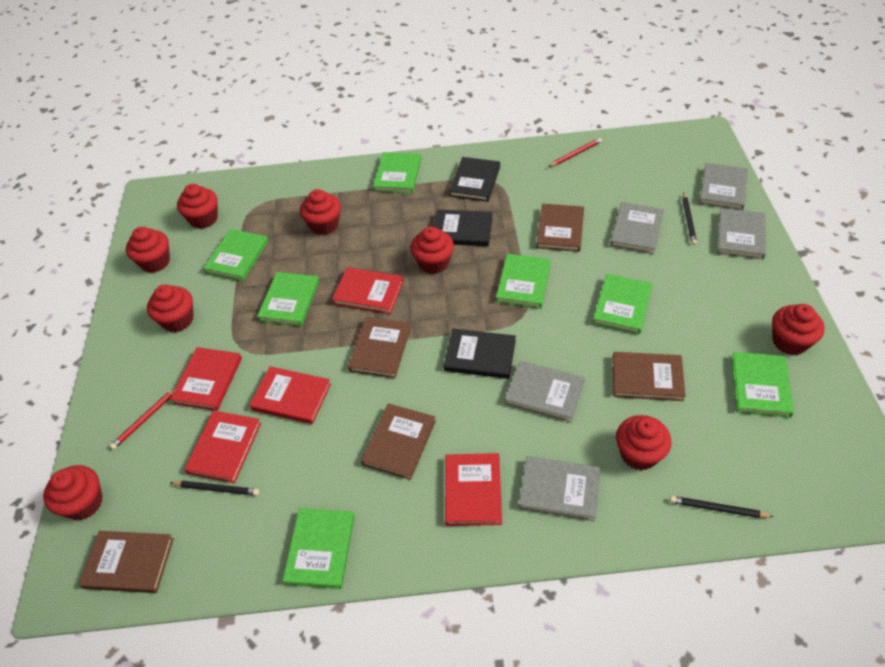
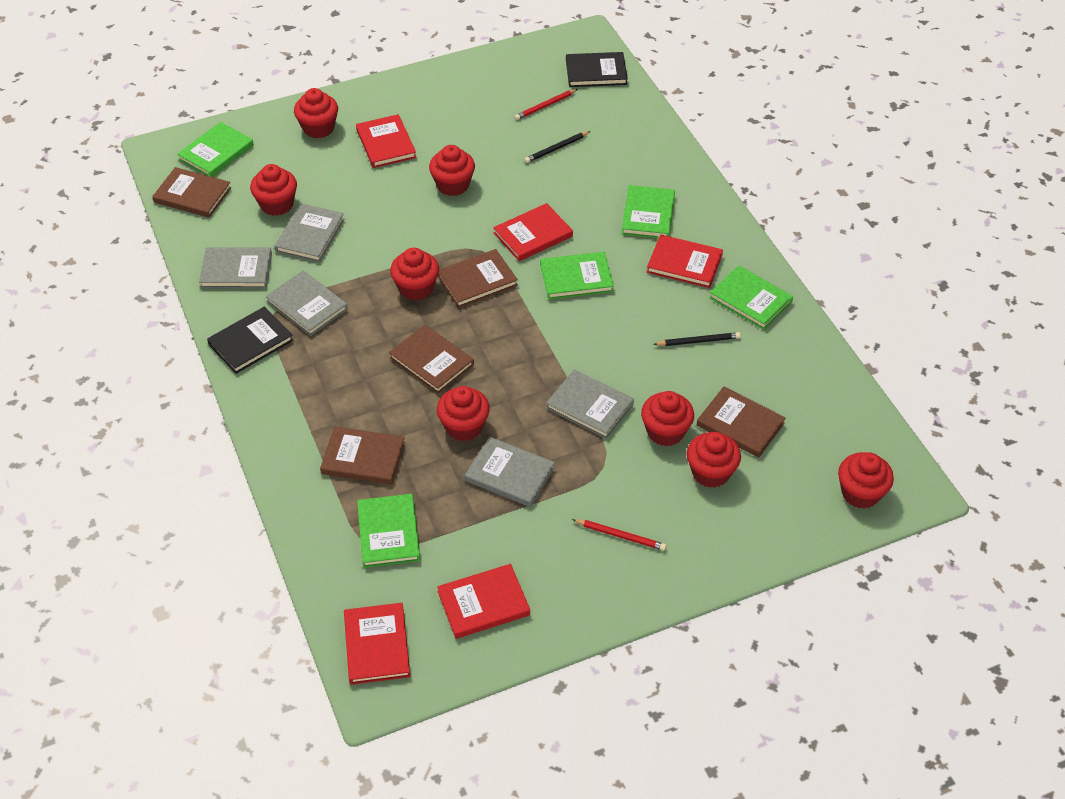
black book: 3 -> 2
black pencil: 3 -> 2
green book: 7 -> 5

